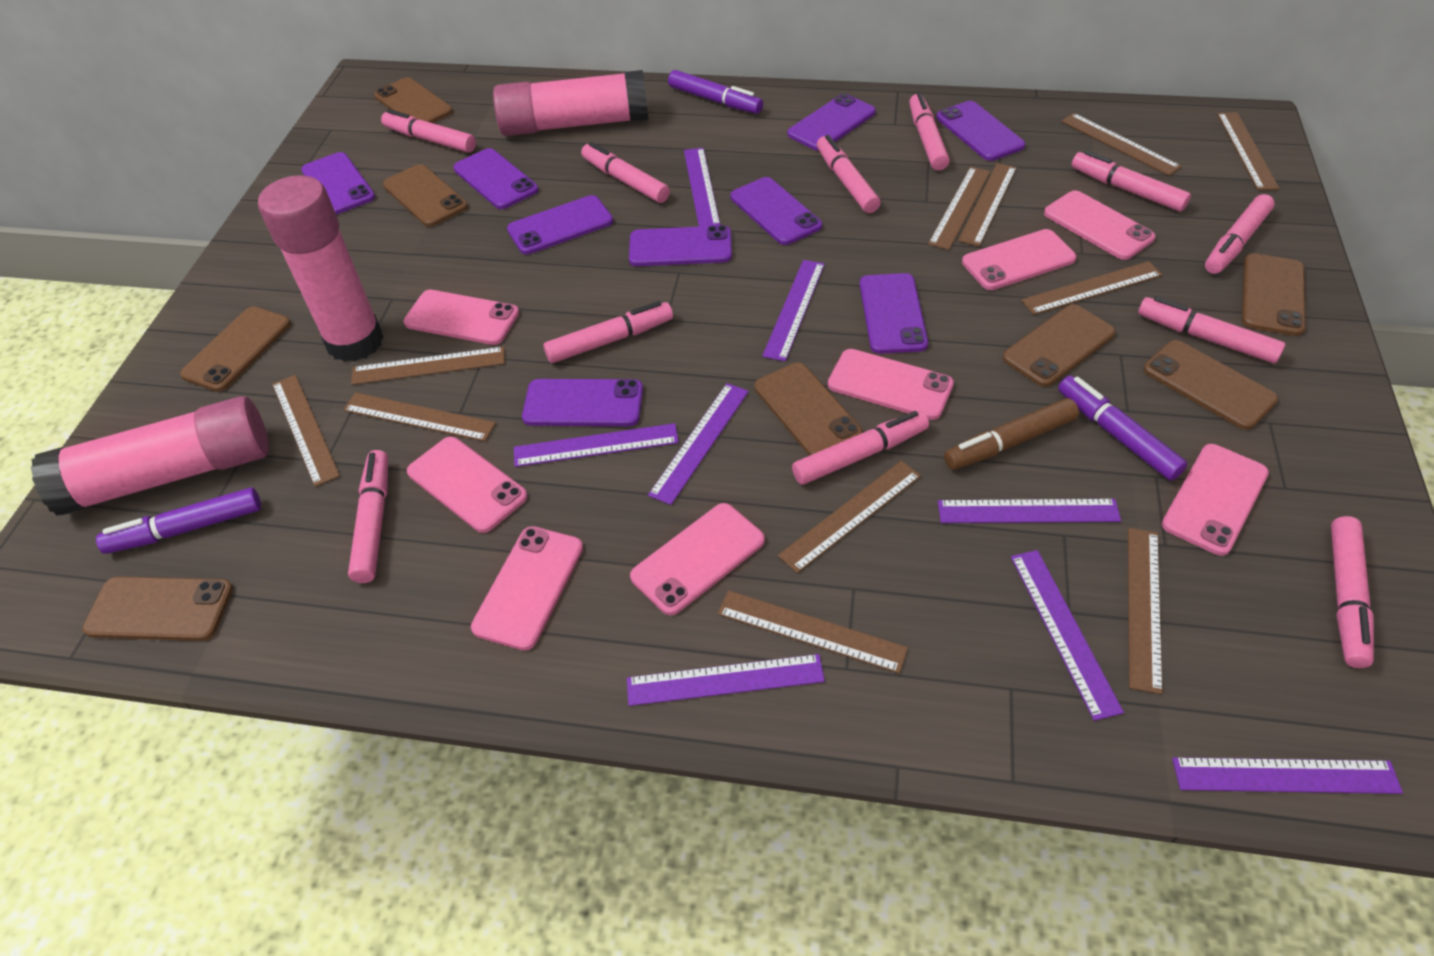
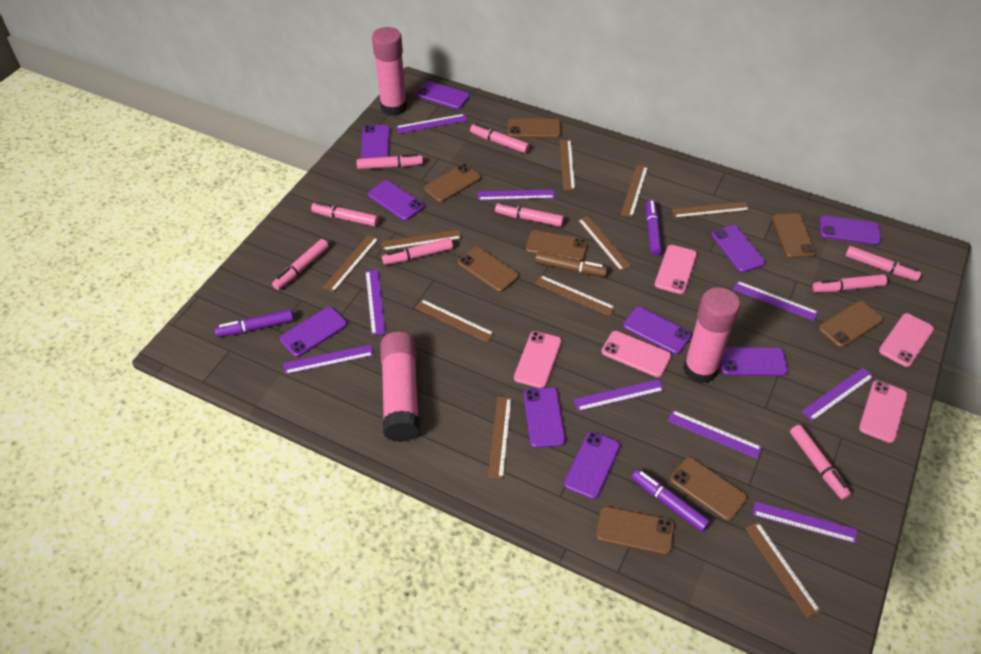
brown ruler: 11 -> 10
pink marker: 11 -> 9
pink phone: 8 -> 5
purple phone: 9 -> 10
purple ruler: 8 -> 9

